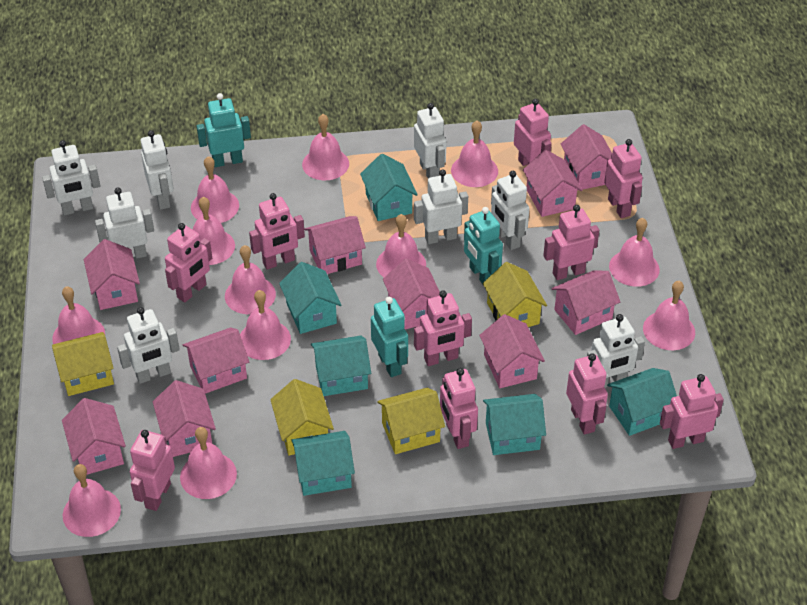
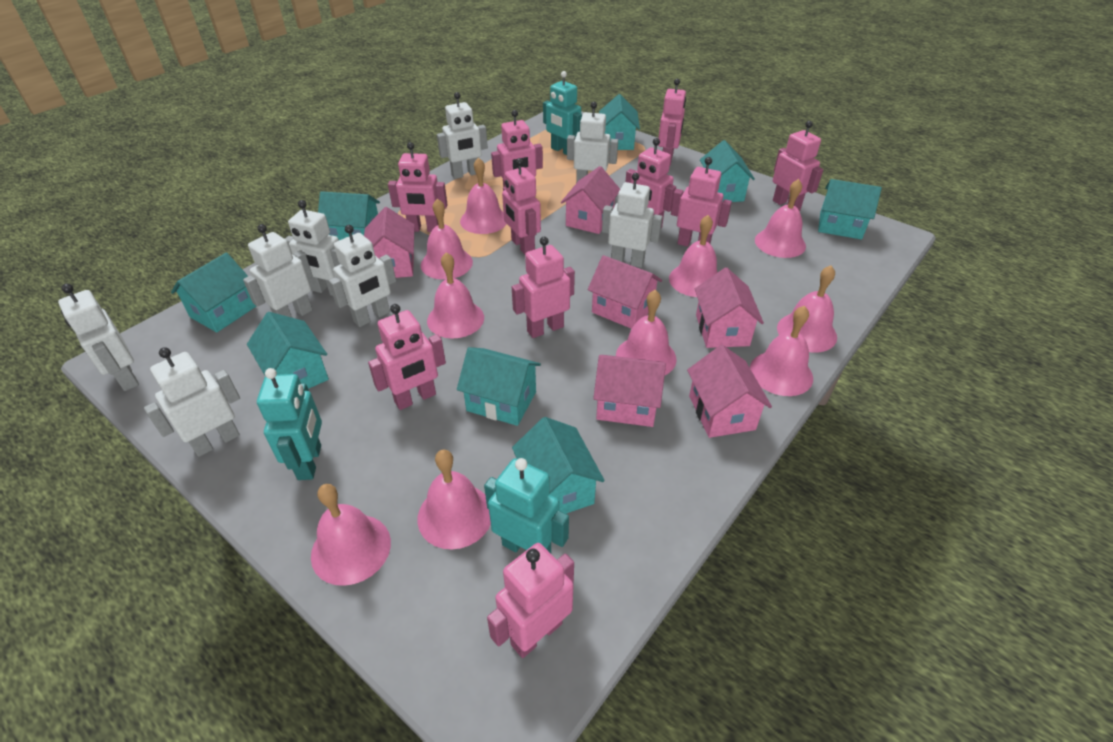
pink bell: 12 -> 10
pink house: 10 -> 6
turquoise house: 6 -> 8
yellow house: 4 -> 0

